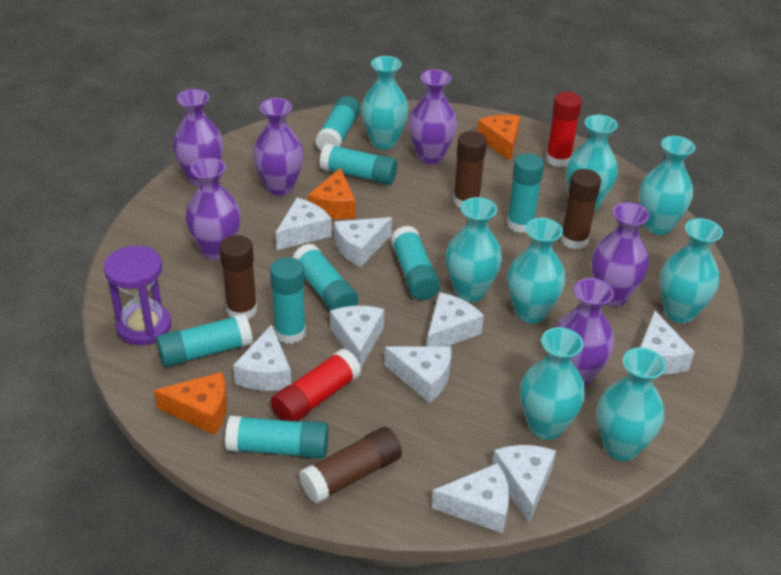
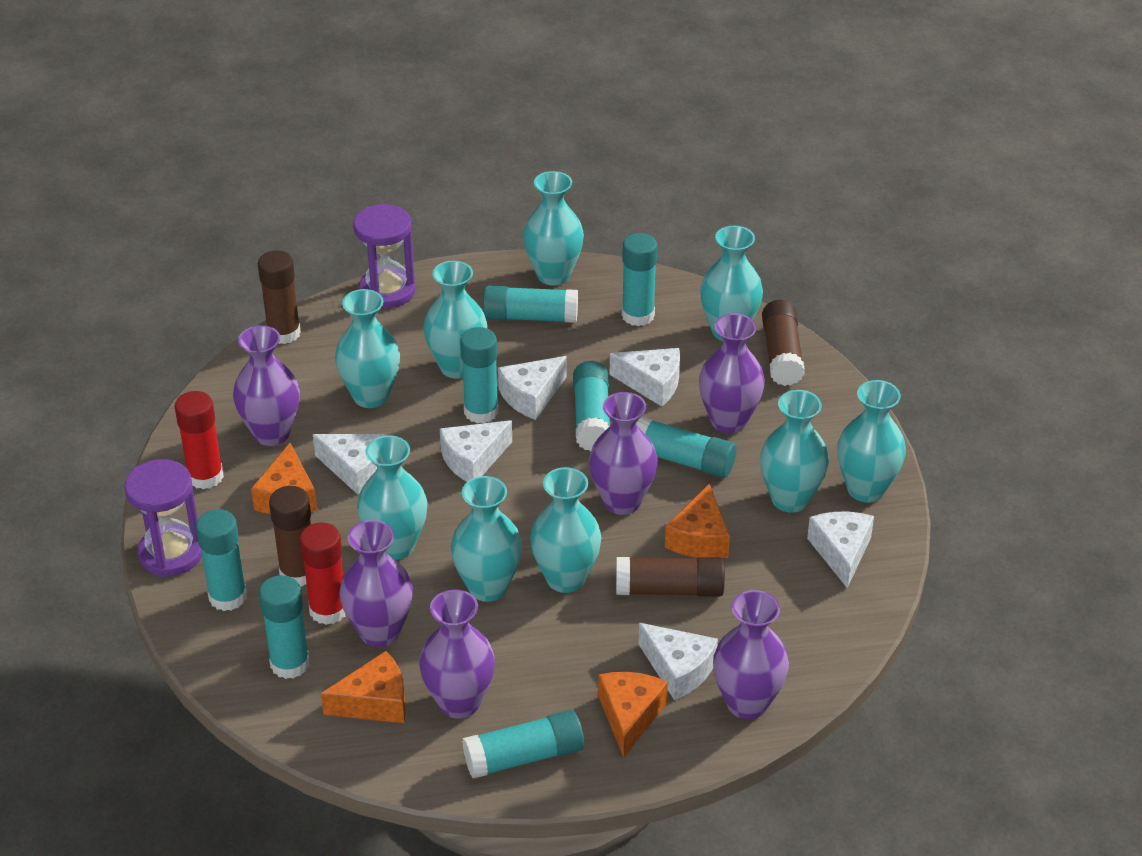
orange cheese: 3 -> 4
purple hourglass: 1 -> 2
turquoise vase: 8 -> 9
white cheese: 9 -> 6

